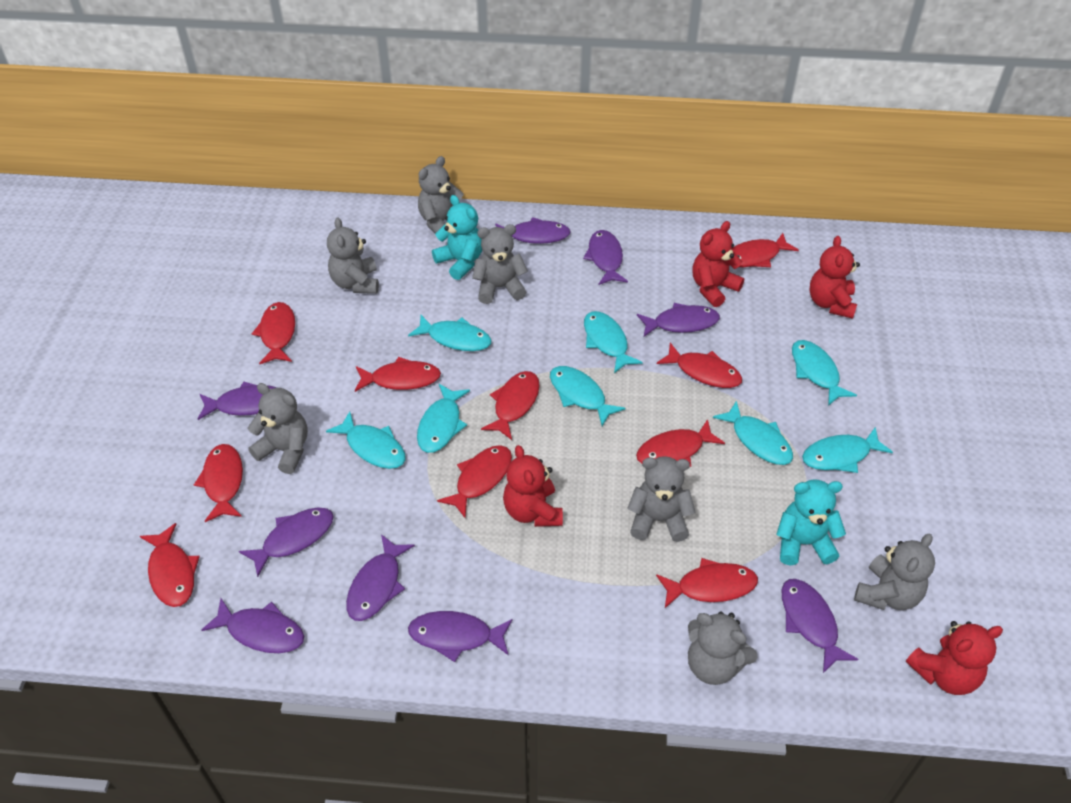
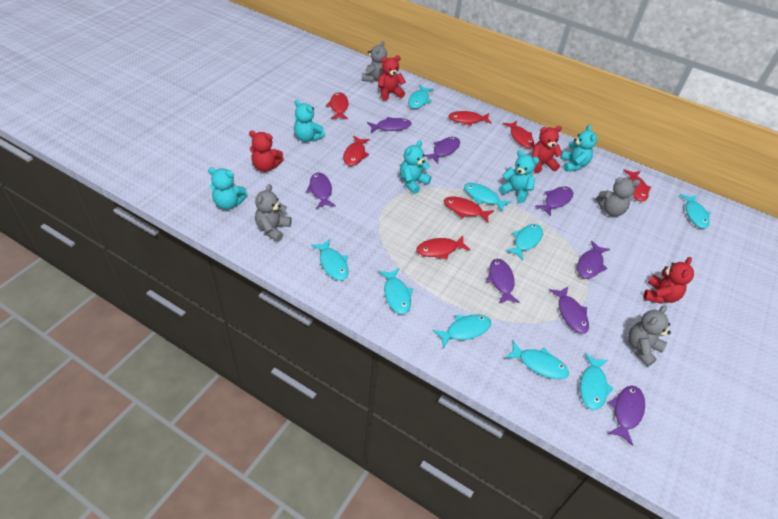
grey teddy bear: 7 -> 4
purple fish: 9 -> 8
red fish: 10 -> 7
turquoise fish: 8 -> 9
turquoise teddy bear: 2 -> 5

